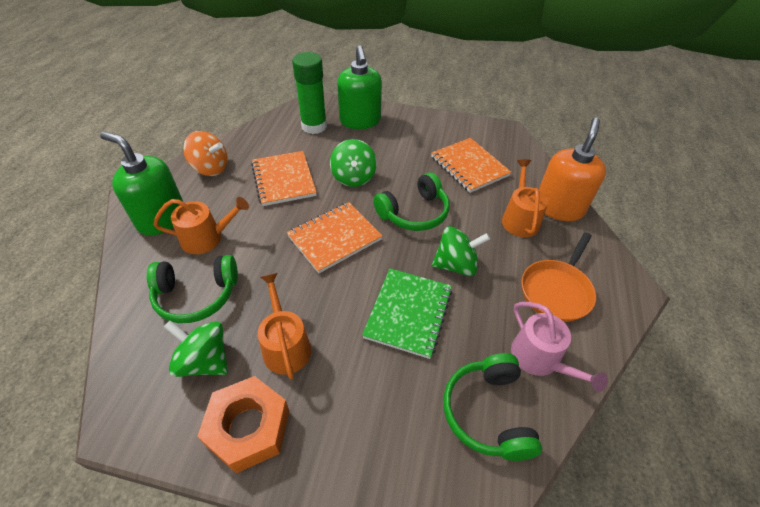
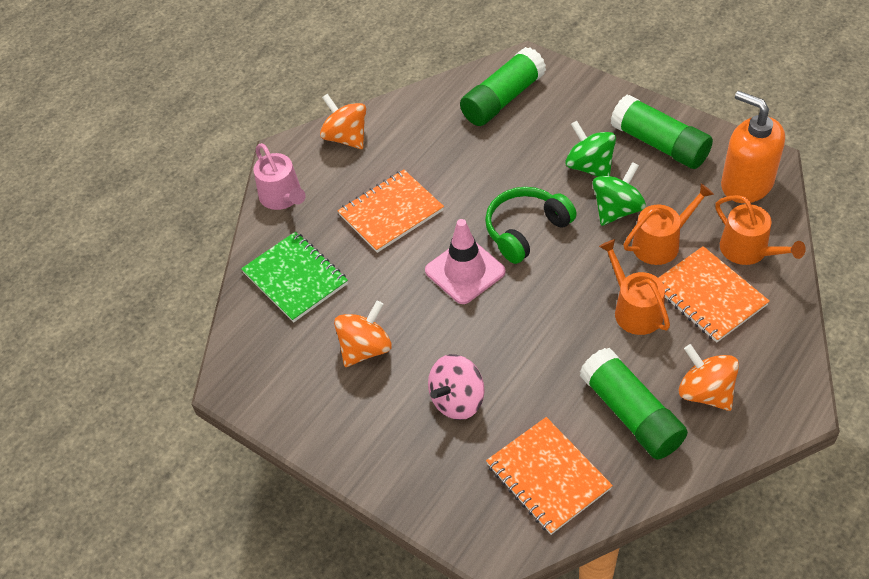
green glue stick: 1 -> 3
green headphones: 3 -> 1
green soap dispenser: 2 -> 0
green spinning top: 3 -> 2
orange nut: 1 -> 0
orange pan: 1 -> 0
orange spinning top: 1 -> 3
pink spinning top: 0 -> 1
pink traffic cone: 0 -> 1

